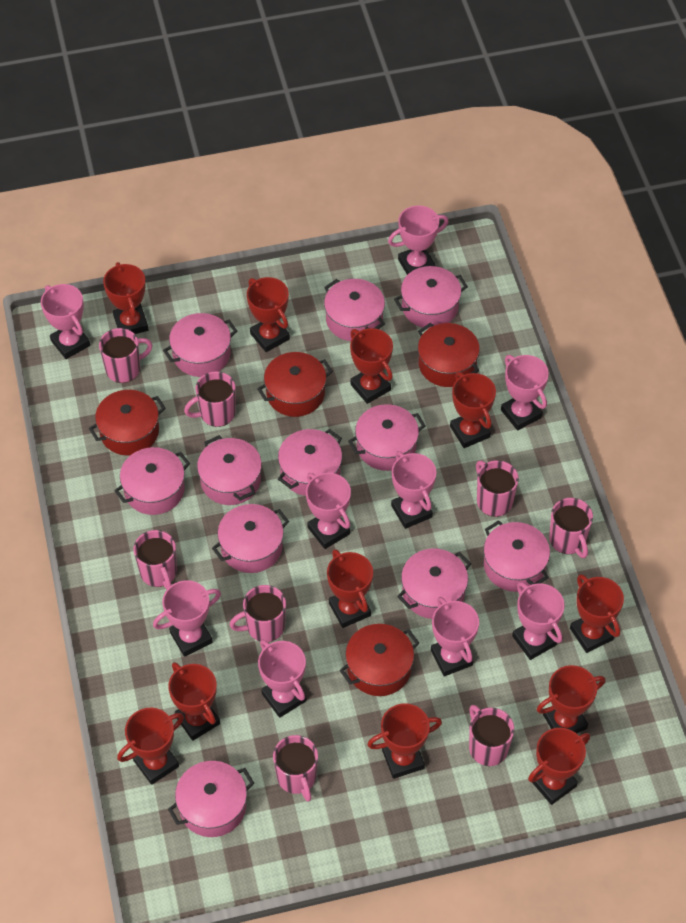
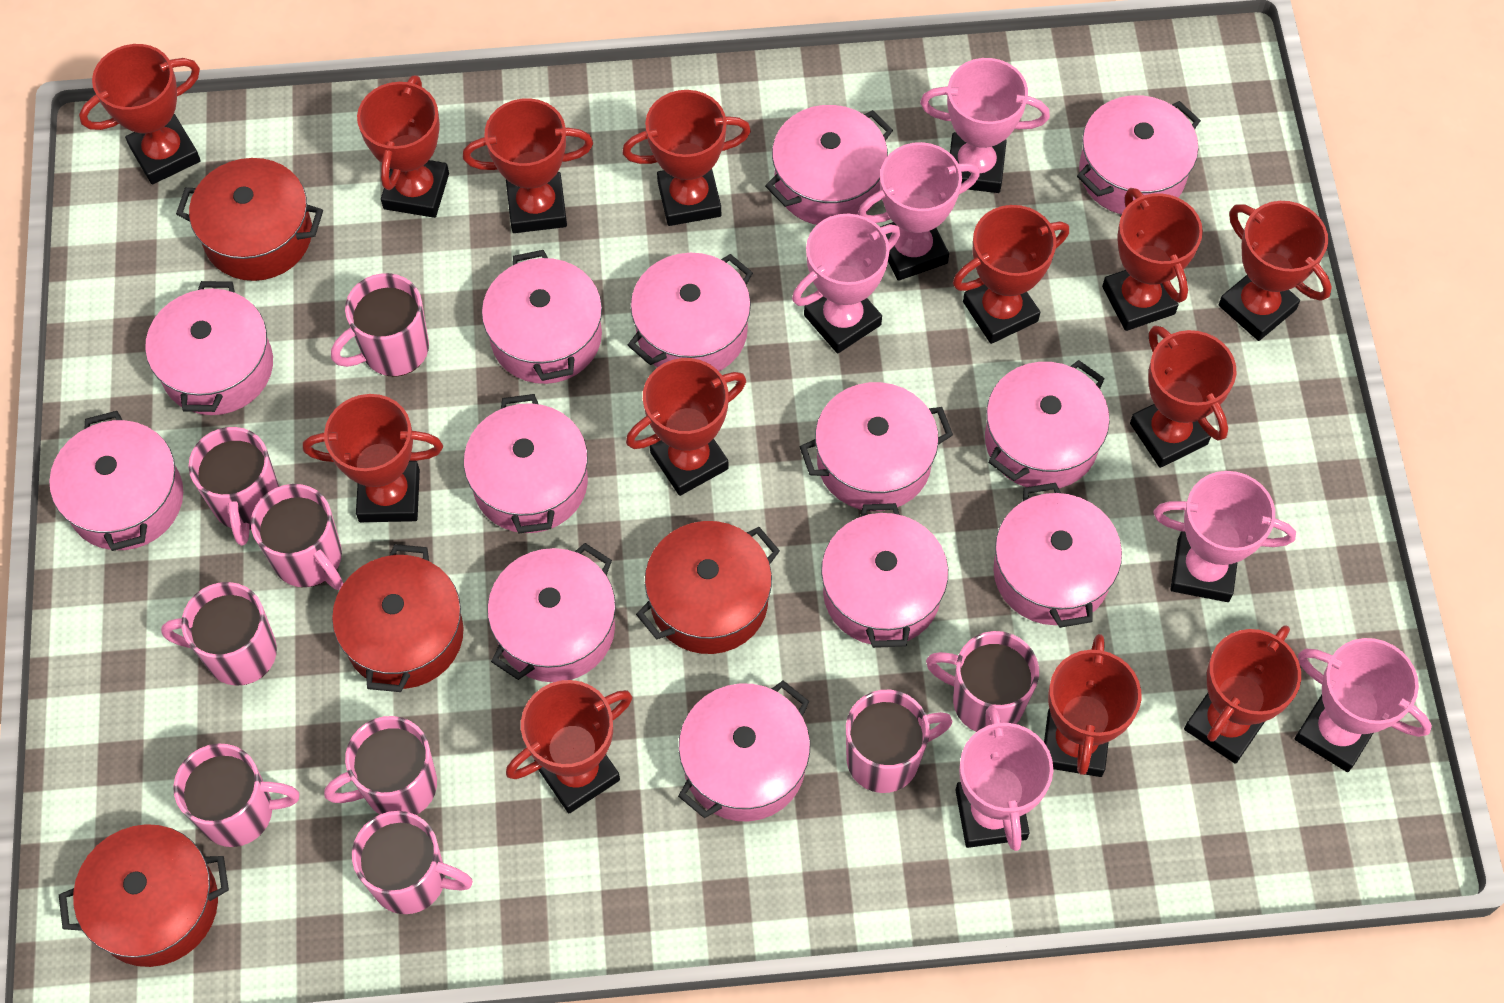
pink mug: 8 -> 9
pink pot: 11 -> 13
pink trophy: 9 -> 6
red trophy: 11 -> 13

